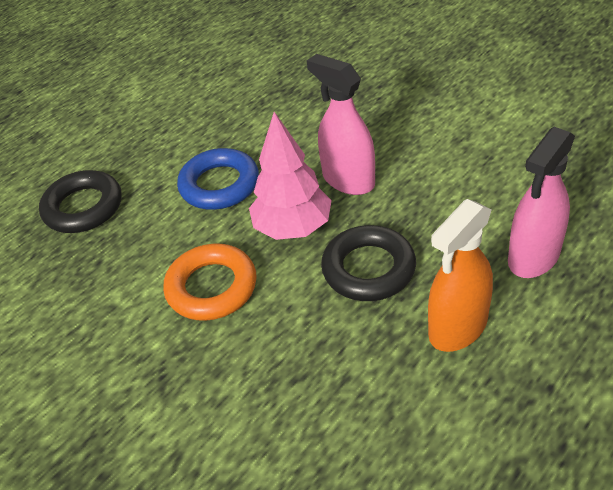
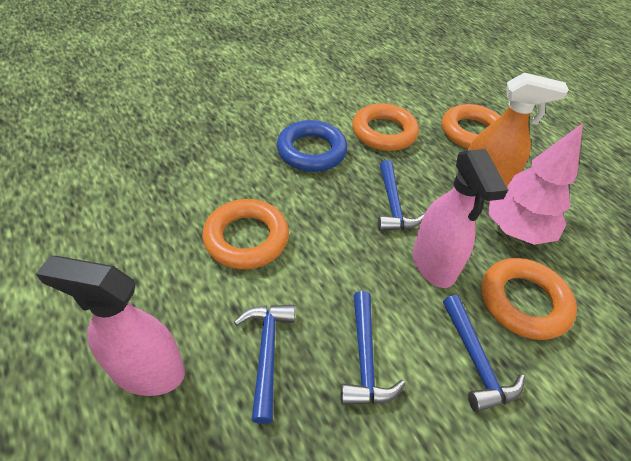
black ring: 2 -> 0
blue hammer: 0 -> 4
orange ring: 1 -> 4

